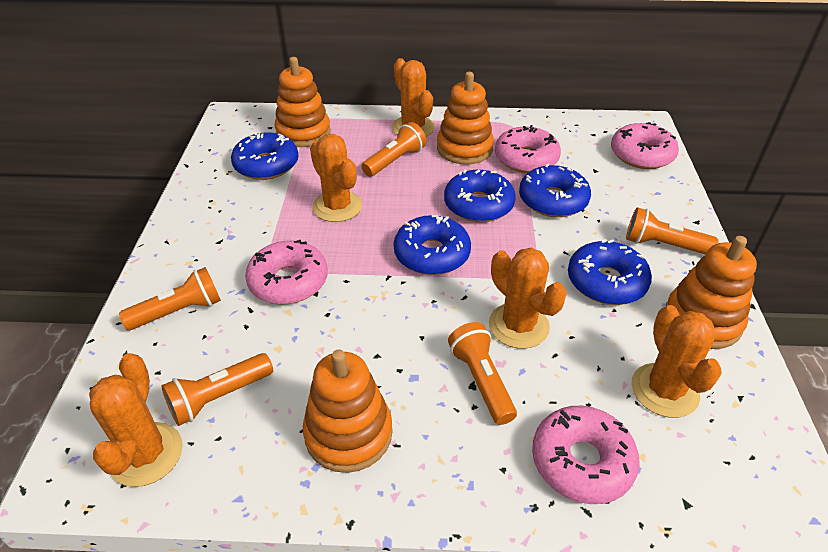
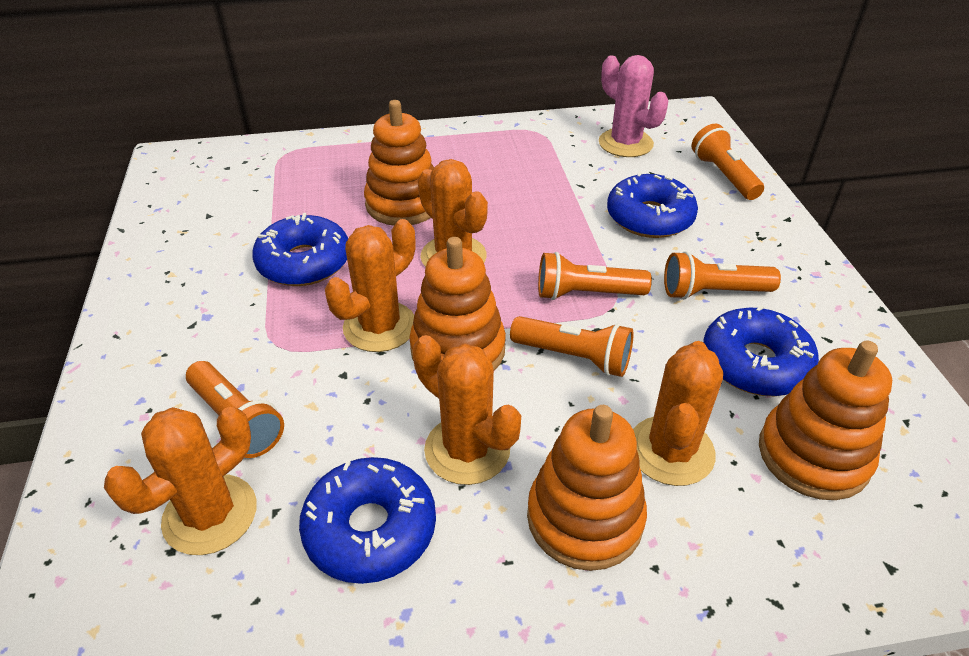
blue donut: 5 -> 4
pink cactus: 0 -> 1
pink donut: 4 -> 0

